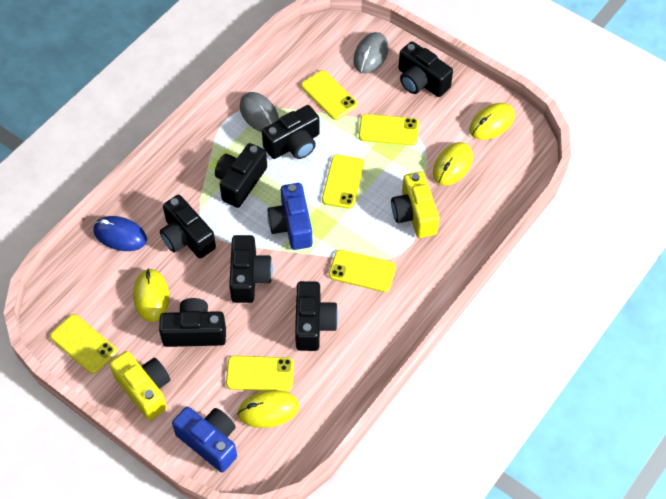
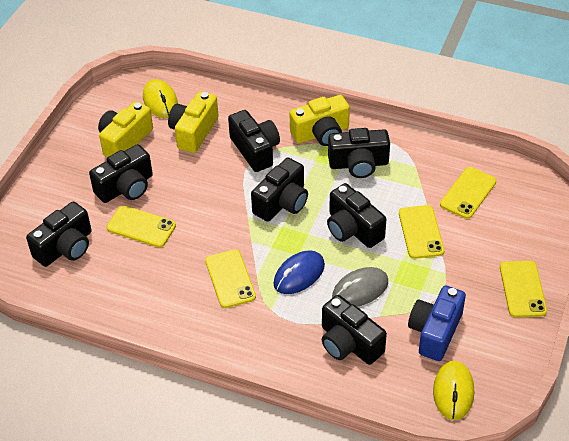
blue camera: 2 -> 1
grey mouse: 2 -> 1
yellow camera: 2 -> 3
yellow mouse: 4 -> 2
yellow phone: 6 -> 5

